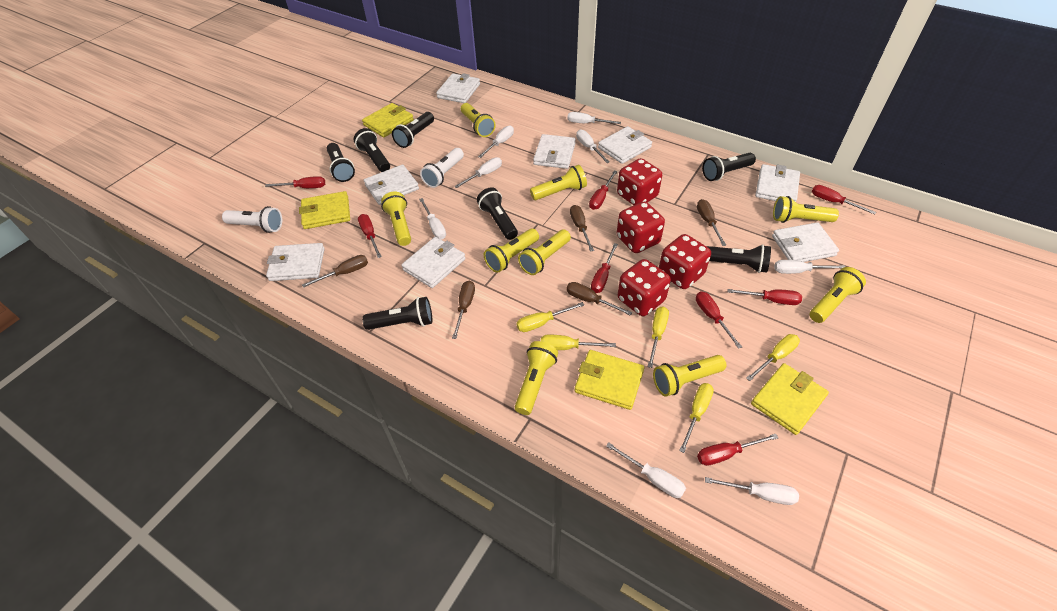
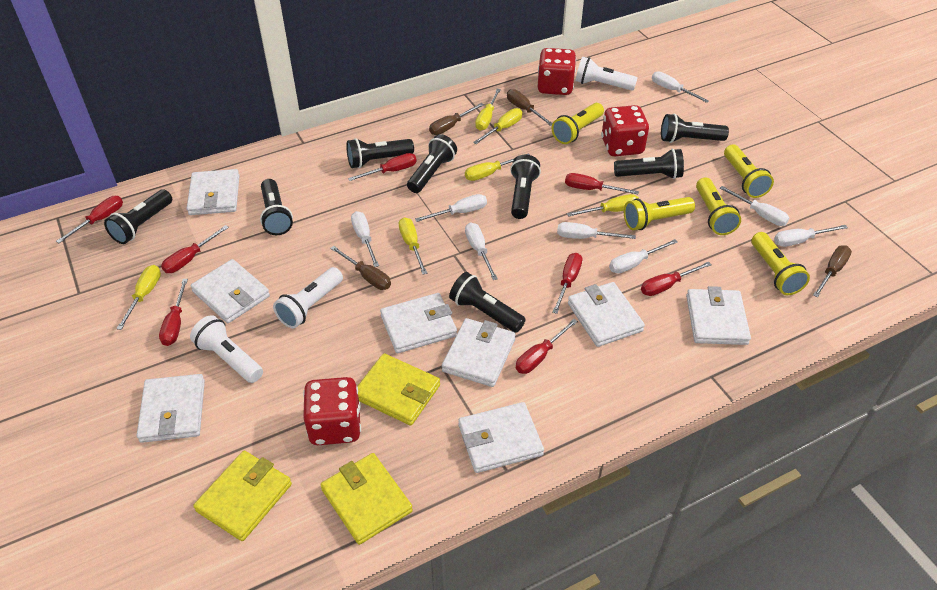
black flashlight: 7 -> 8
brown screwdriver: 5 -> 4
red dice: 4 -> 3
white flashlight: 2 -> 3
yellow flashlight: 9 -> 5
yellow screwdriver: 5 -> 6
yellow wallet: 4 -> 3

